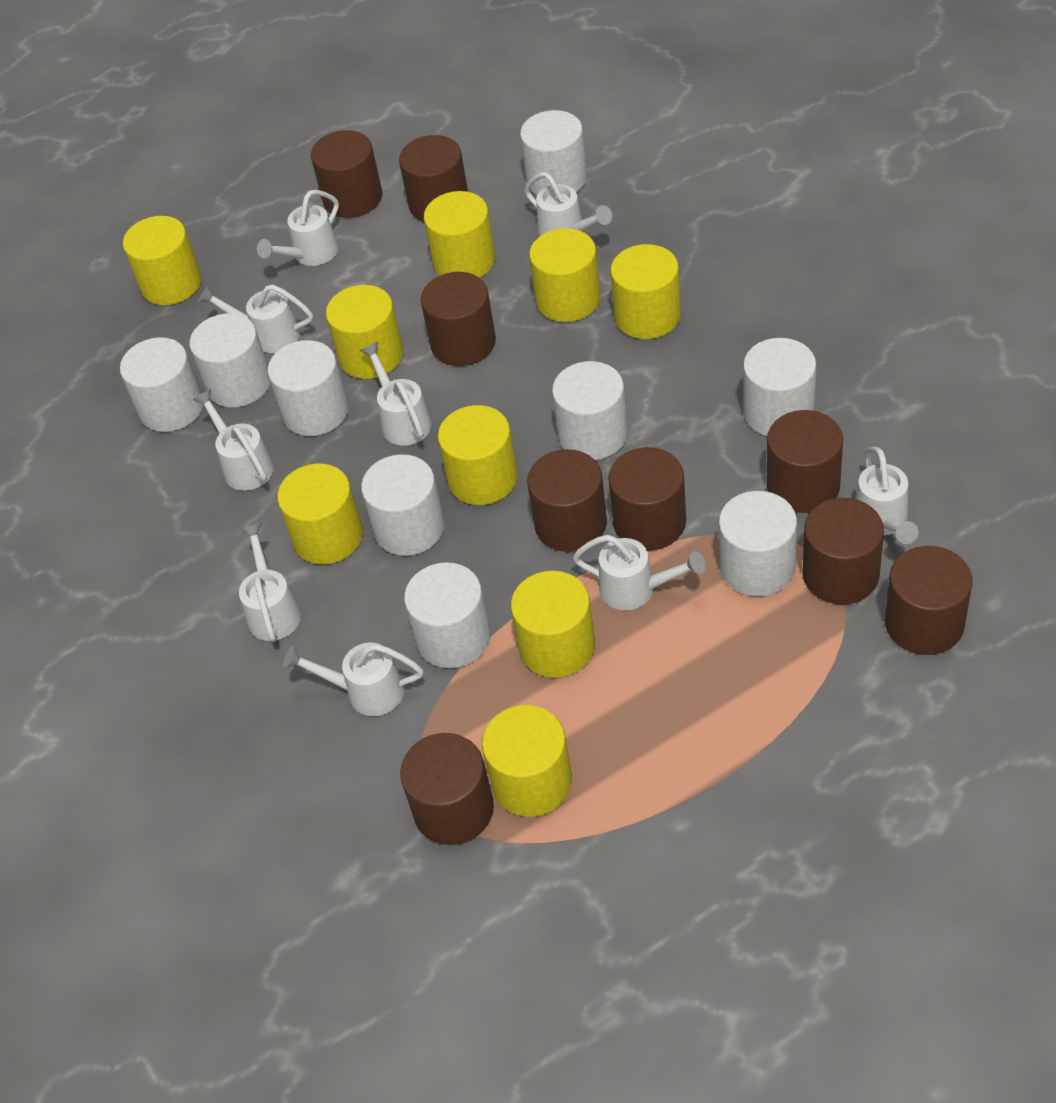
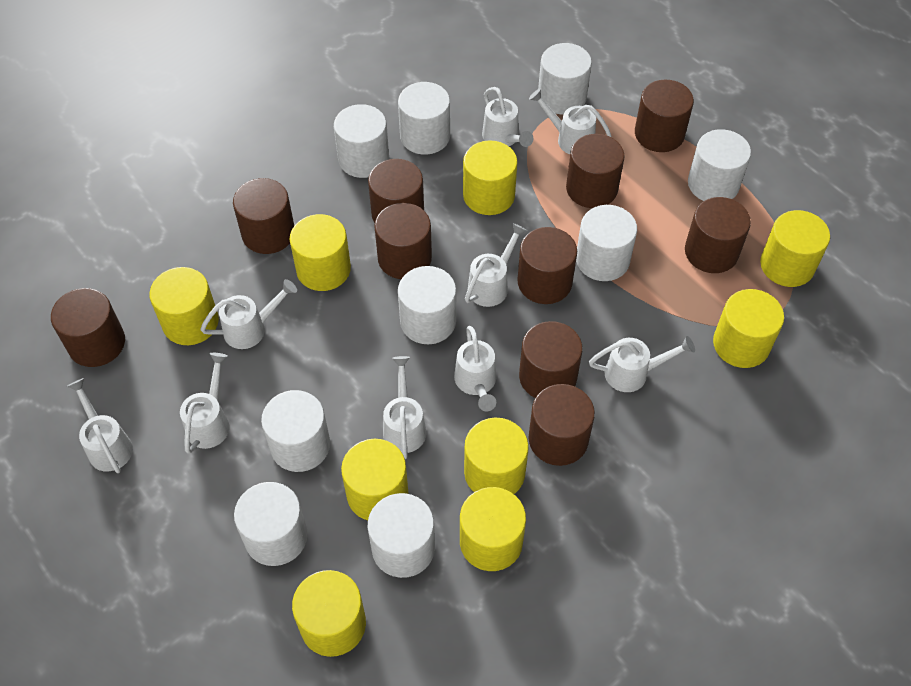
brown cylinder: 9 -> 10

